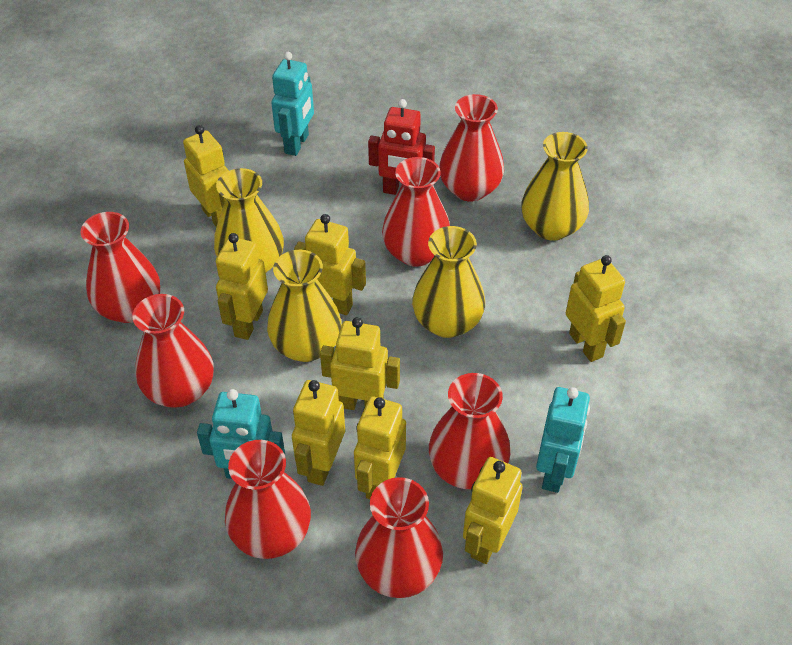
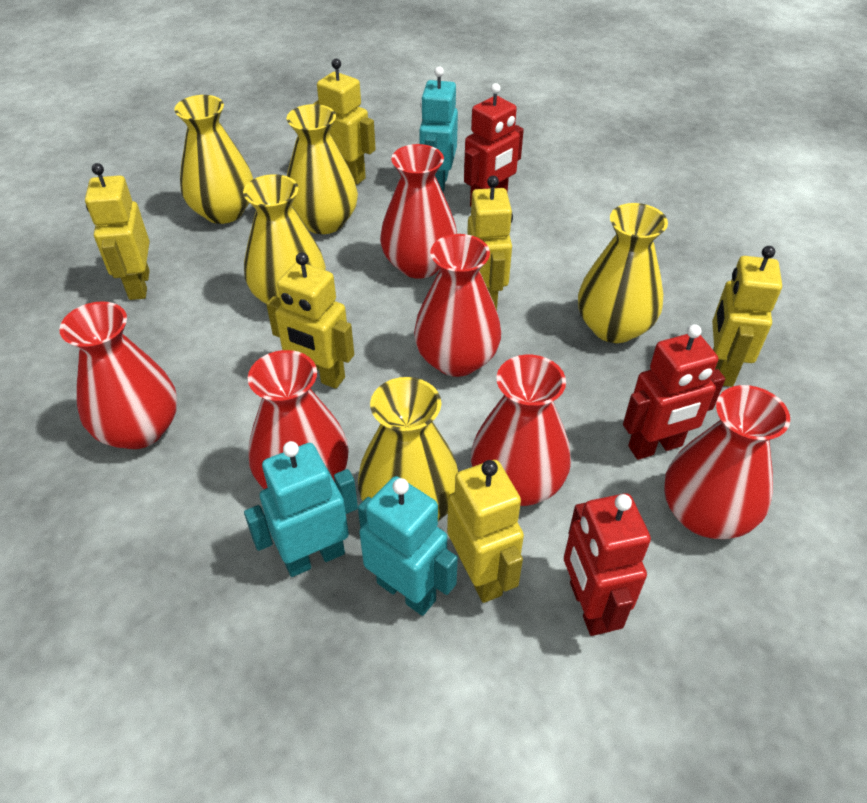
red robot: 1 -> 3
red vase: 7 -> 6
yellow robot: 8 -> 6
yellow vase: 4 -> 5

